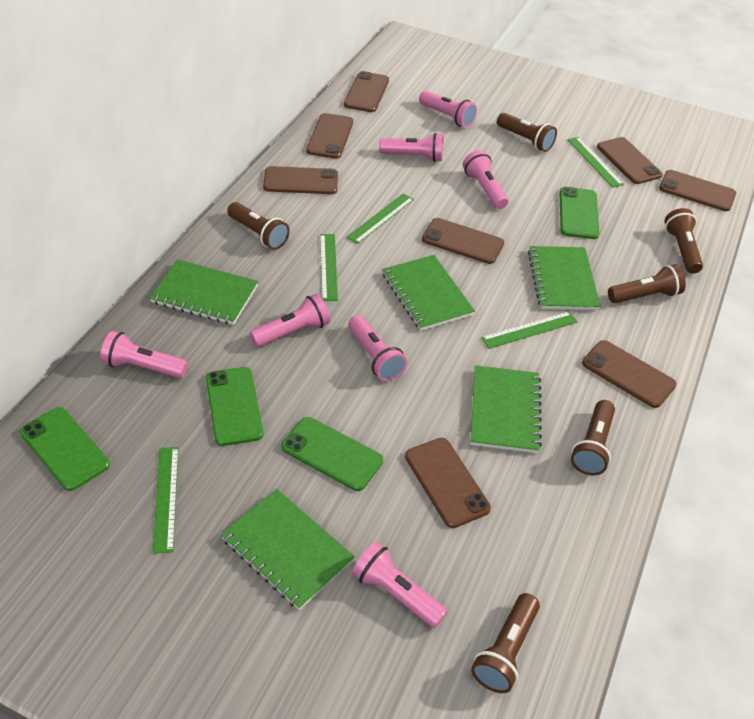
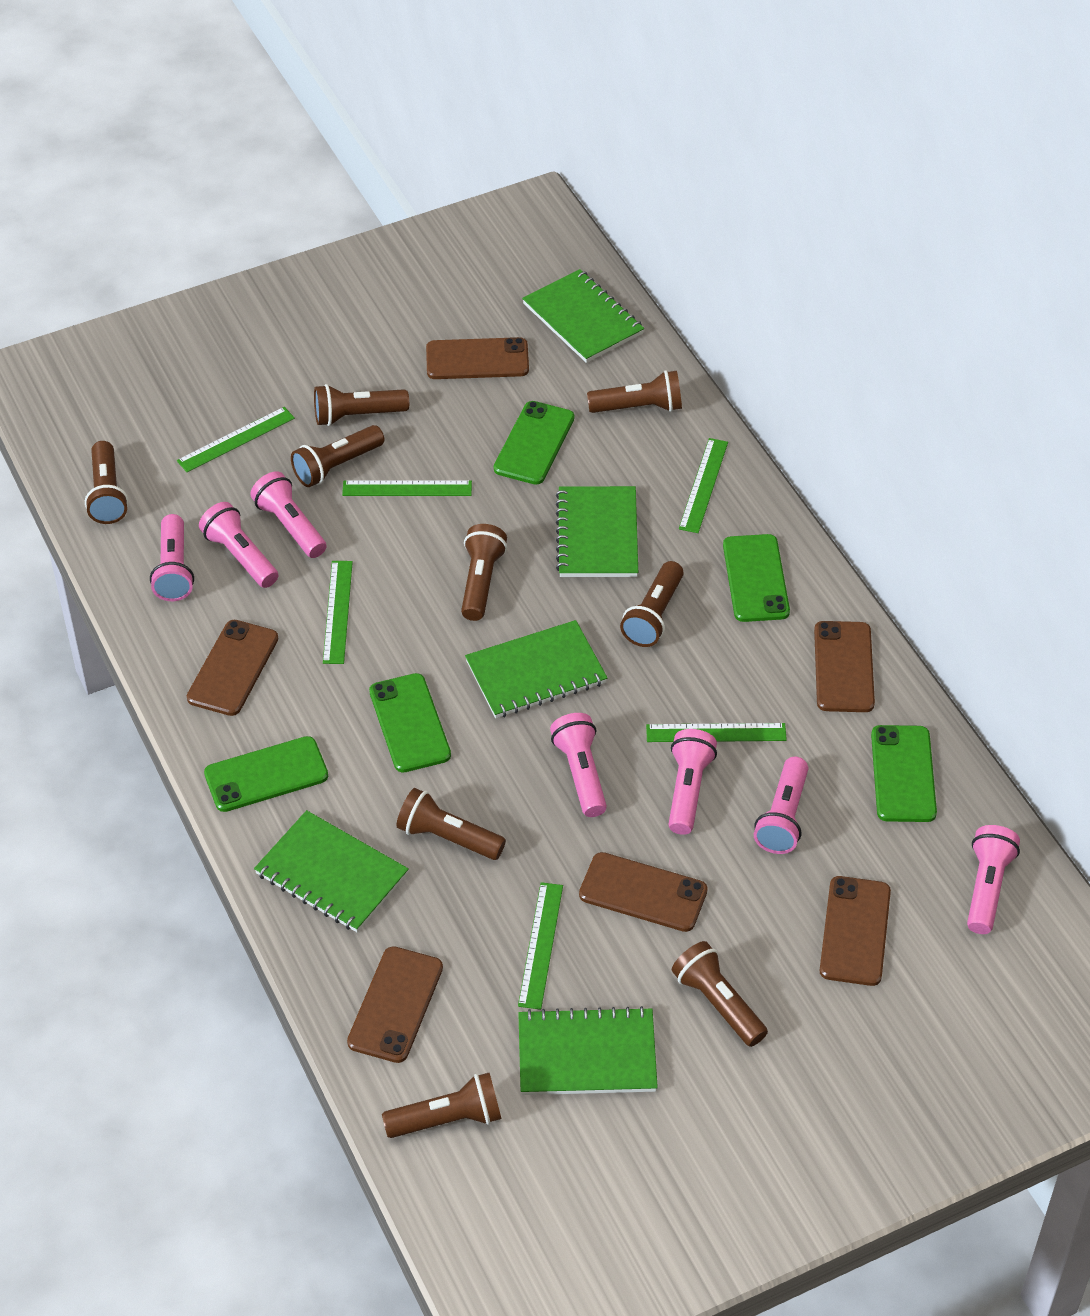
brown flashlight: 6 -> 9
brown phone: 8 -> 6
green phone: 4 -> 5
green ruler: 5 -> 6

